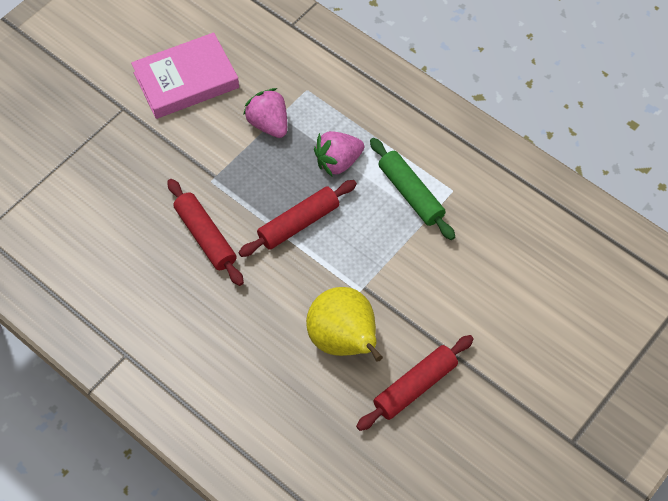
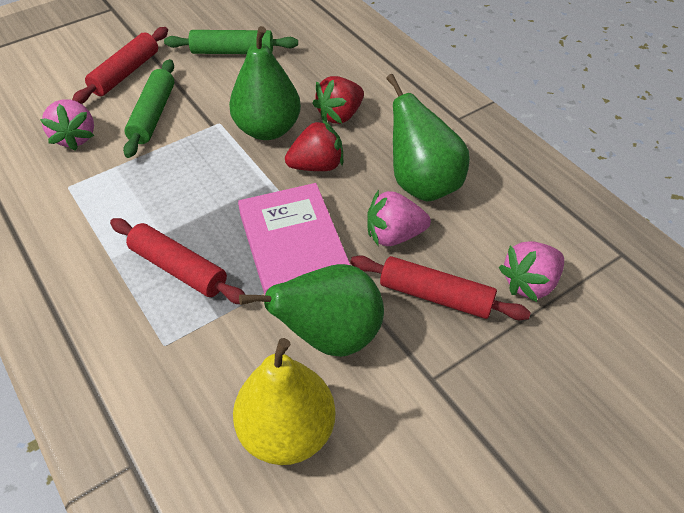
green pear: 0 -> 3
green rolling pin: 1 -> 2
pink strawberry: 2 -> 3
red strawberry: 0 -> 2

